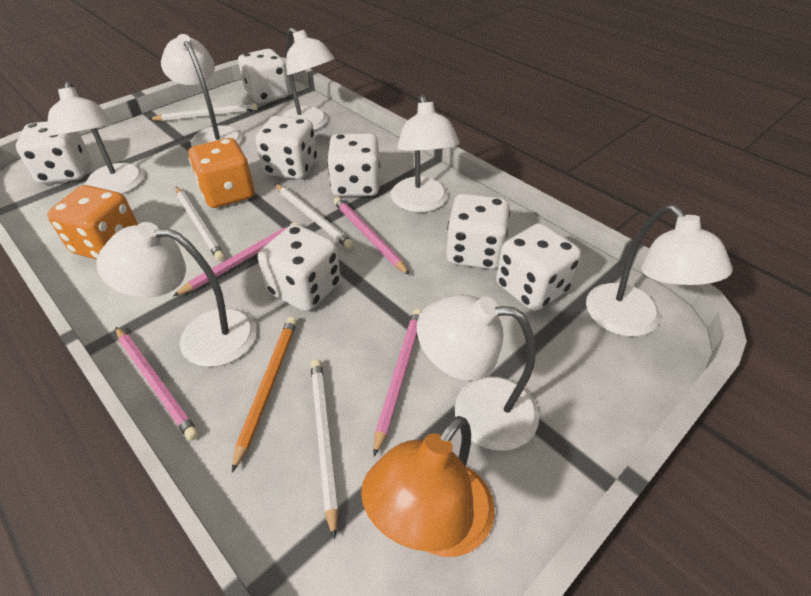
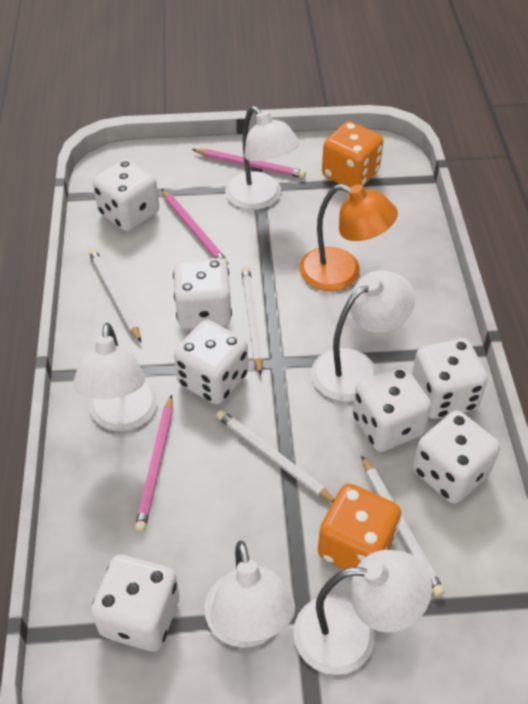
orange pencil: 1 -> 0
pink pencil: 4 -> 3
white lamp: 7 -> 5

